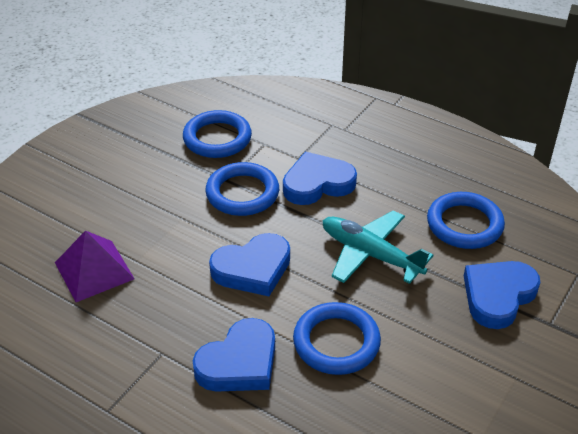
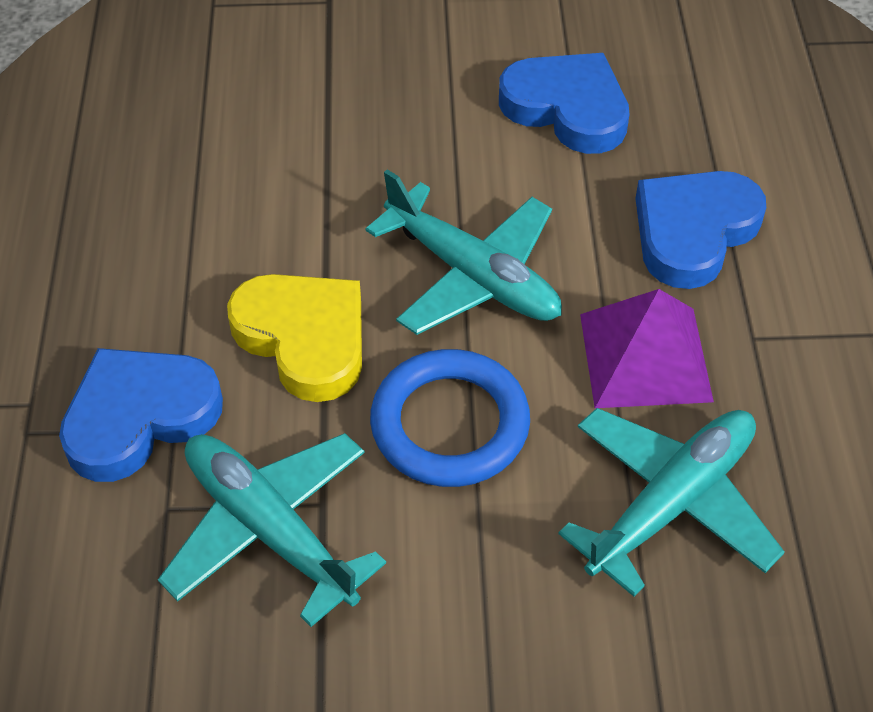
blue heart: 4 -> 3
blue ring: 4 -> 1
turquoise plane: 1 -> 3
yellow heart: 0 -> 1

